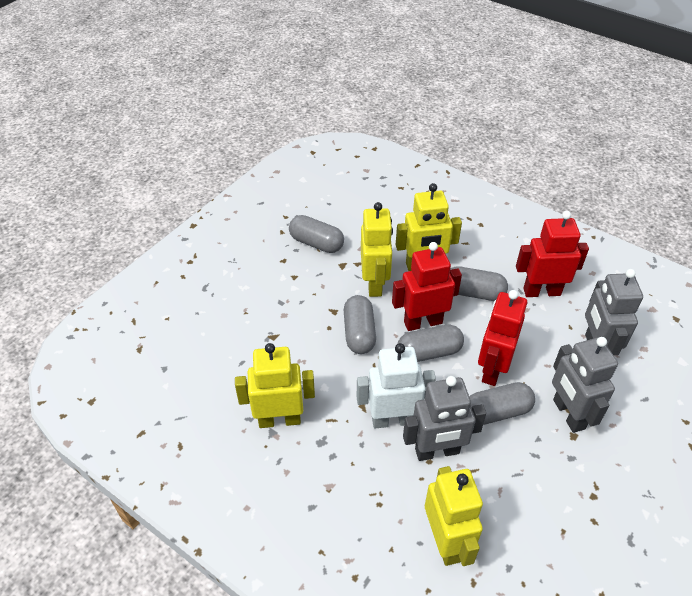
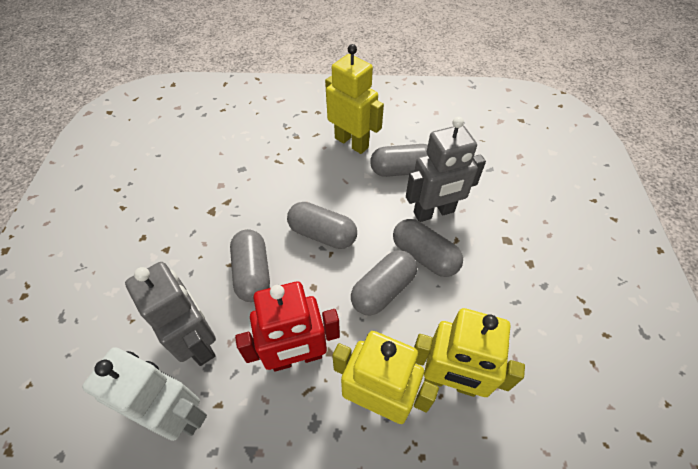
grey robot: 3 -> 2
red robot: 3 -> 1
yellow robot: 4 -> 3

